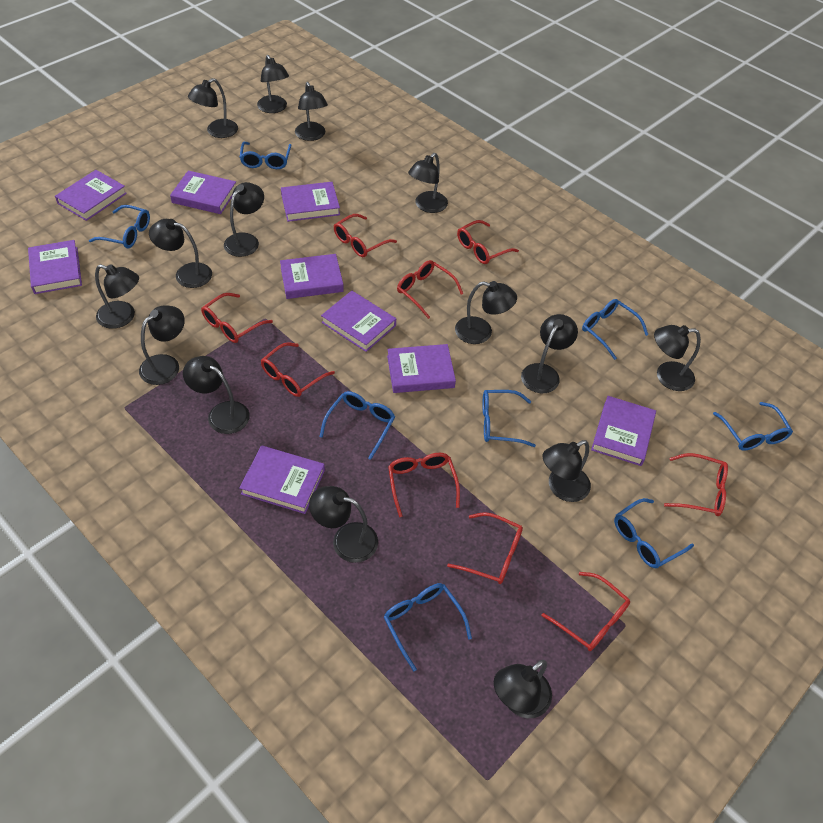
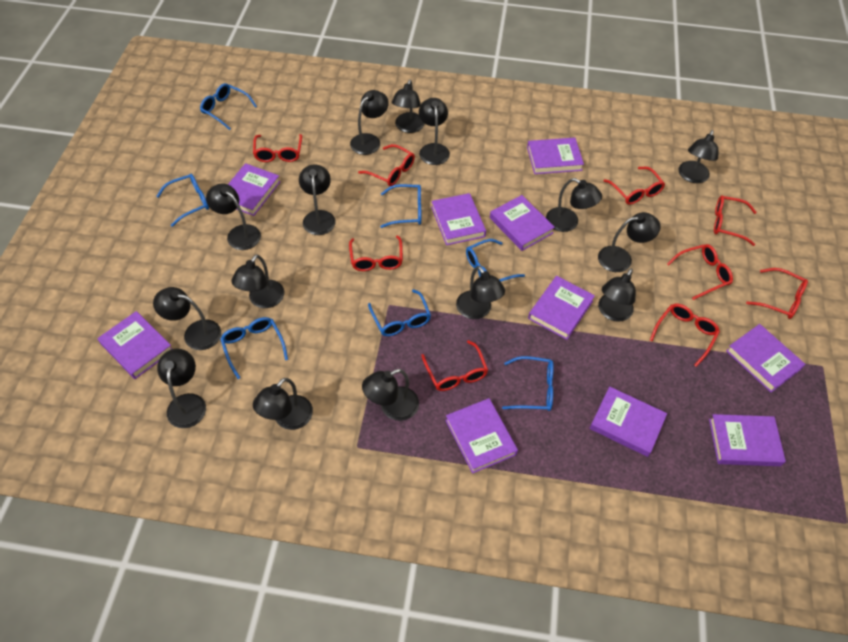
blue glasses: 8 -> 7
purple book: 9 -> 10

